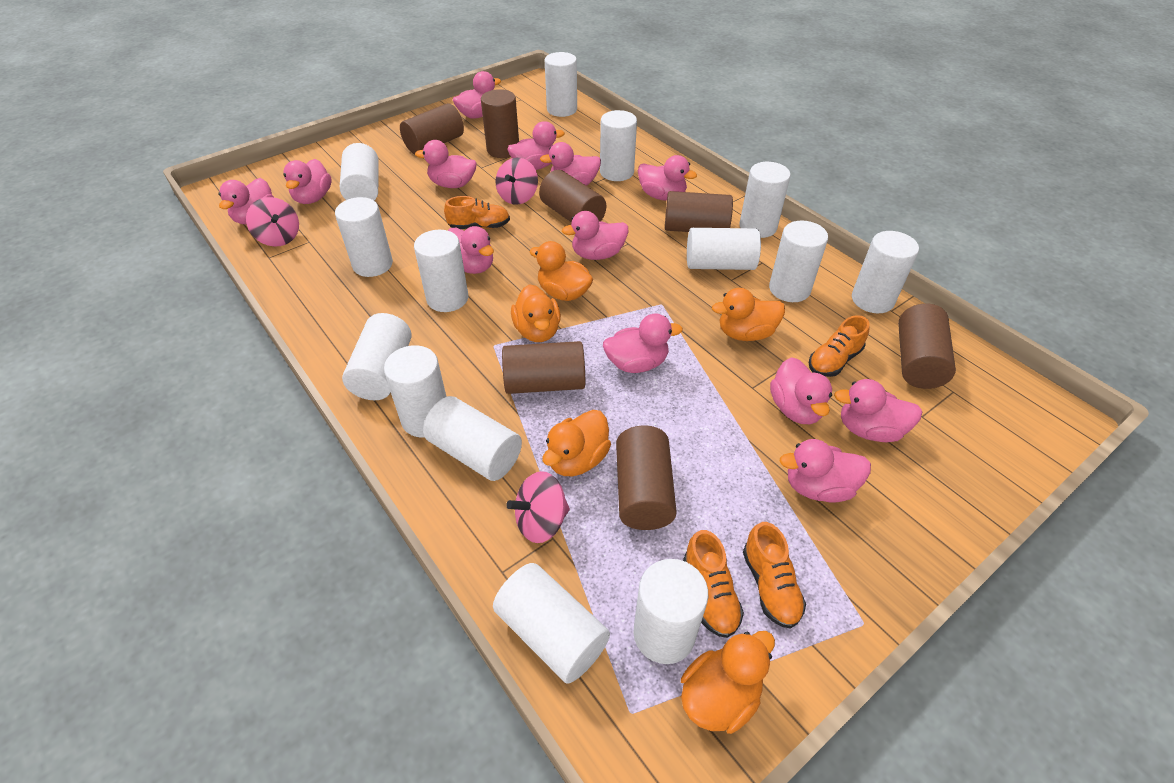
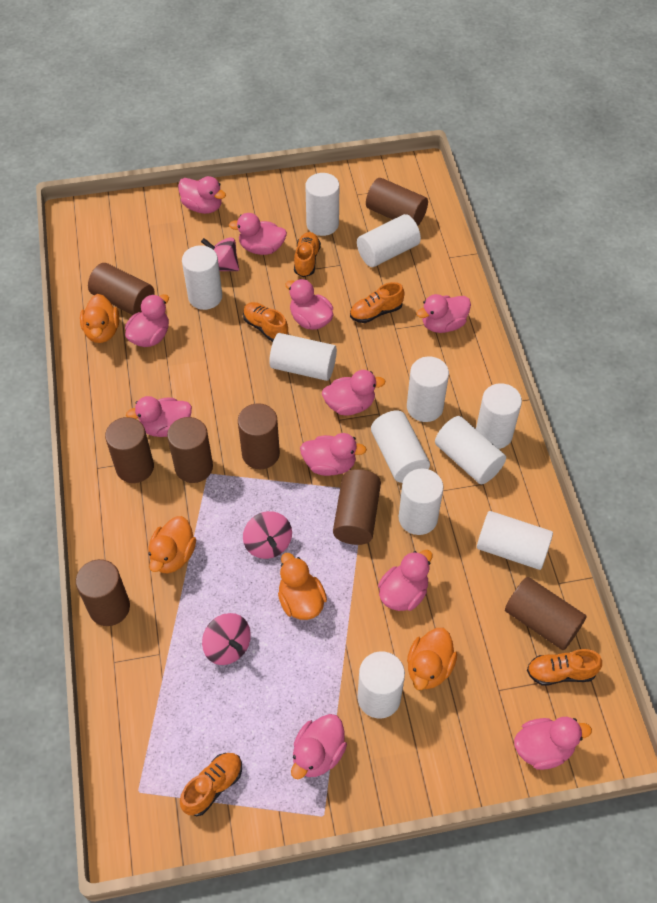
brown cylinder: 7 -> 8
orange duck: 5 -> 4
orange shoe: 4 -> 5
pink duck: 13 -> 11
white cylinder: 14 -> 11

